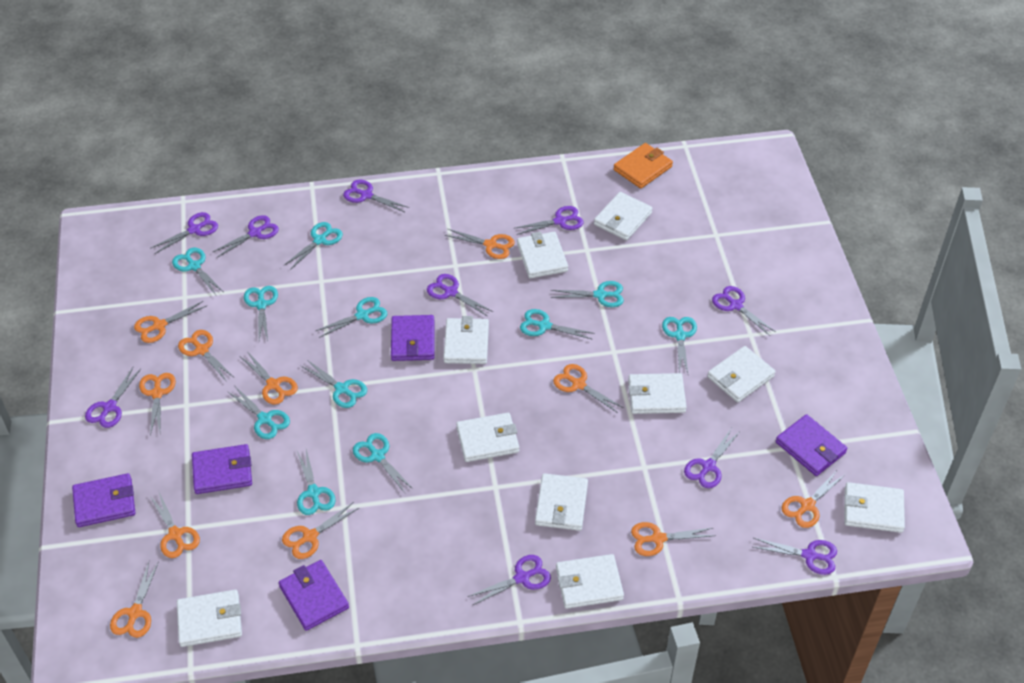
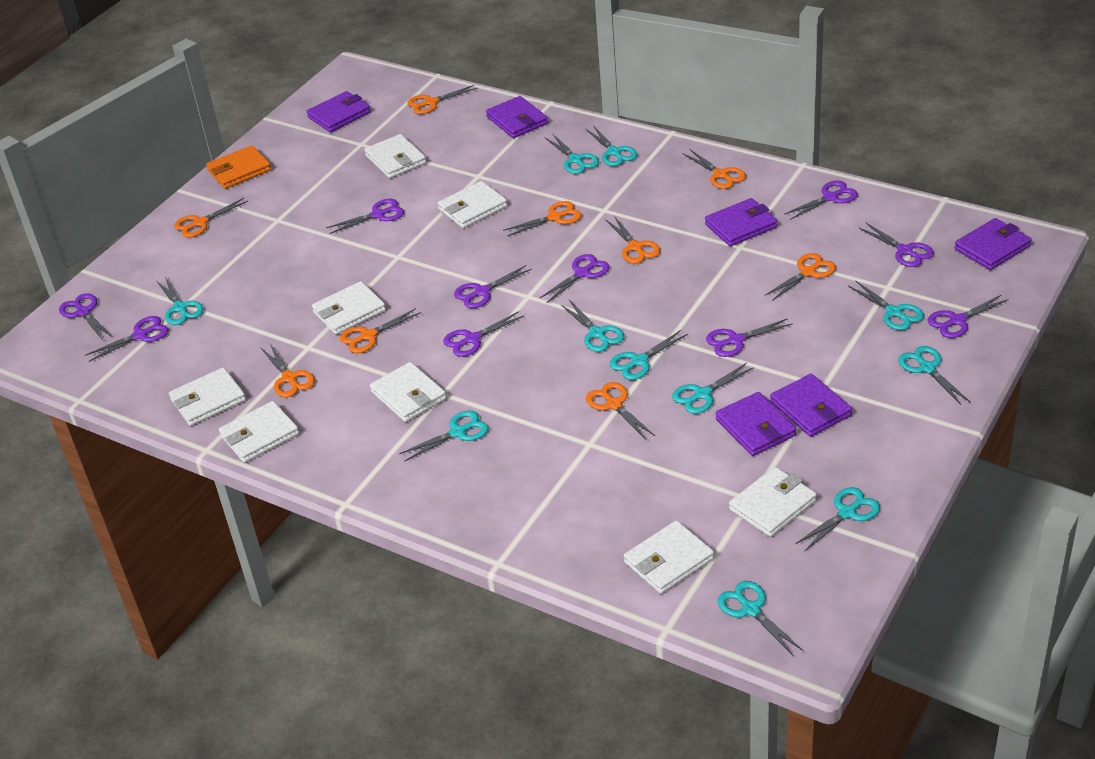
orange scissors: 11 -> 9
purple wallet: 5 -> 6
white wallet: 10 -> 8

